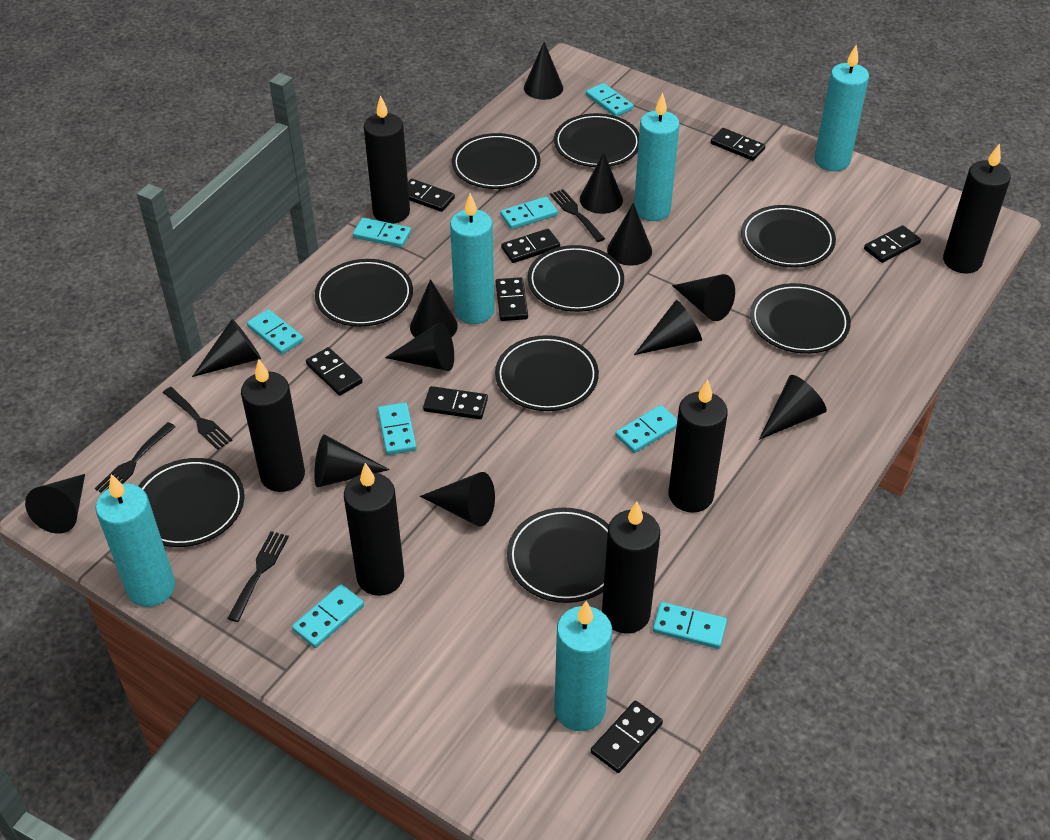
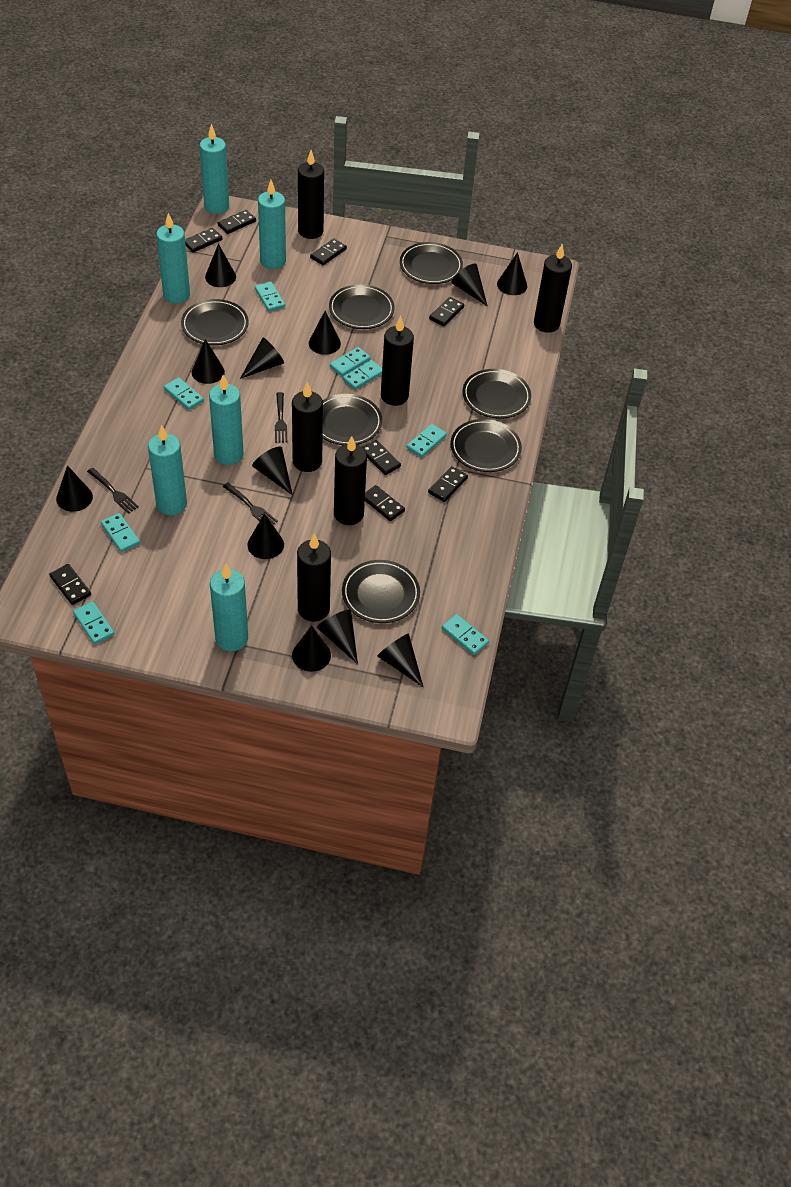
black fork: 4 -> 3
black plate: 9 -> 7
turquoise candle: 5 -> 6

